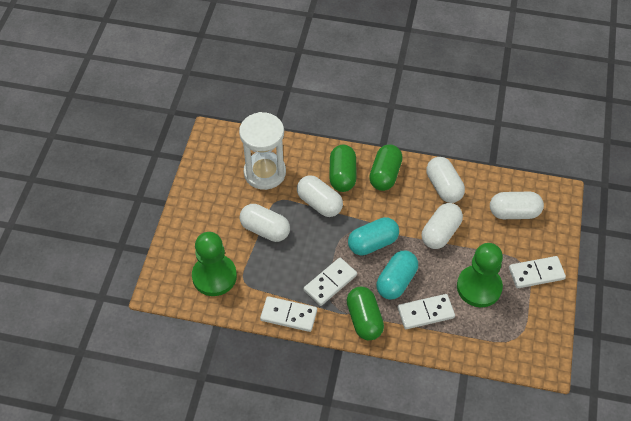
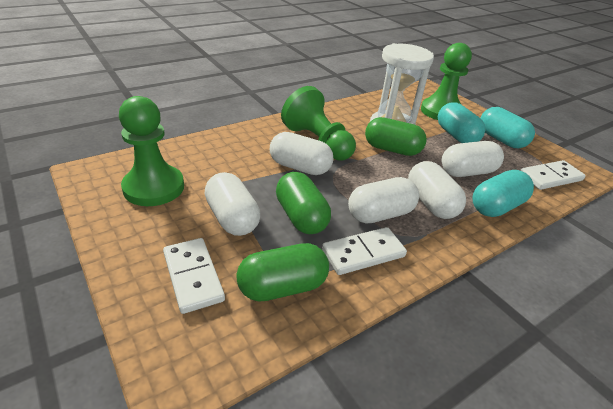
green pawn: 2 -> 3
turquoise capsule: 2 -> 3
white domino: 4 -> 3

